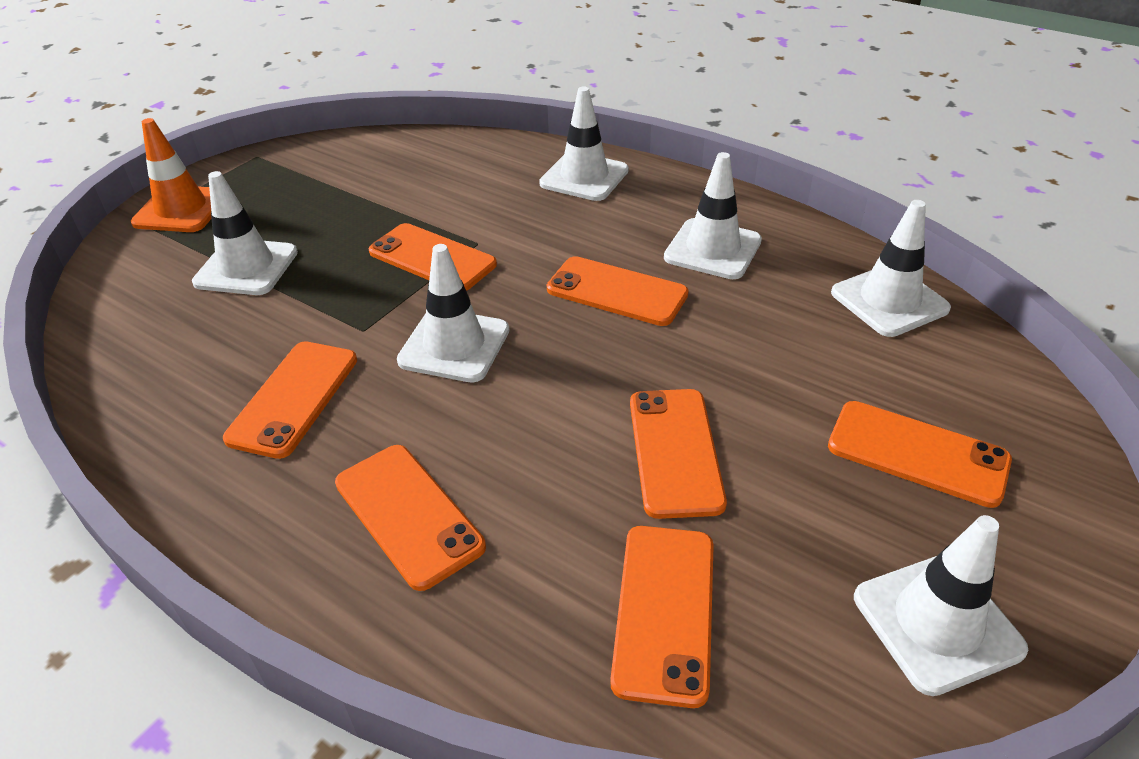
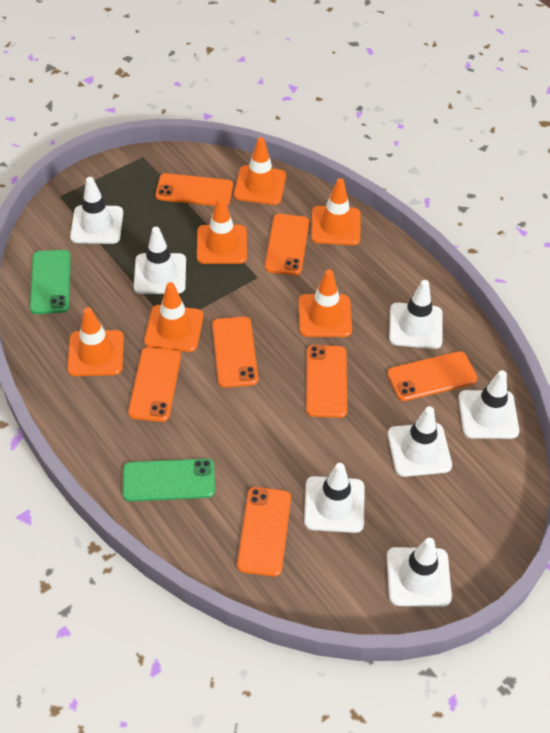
green phone: 0 -> 2
orange traffic cone: 1 -> 6
white traffic cone: 6 -> 7

